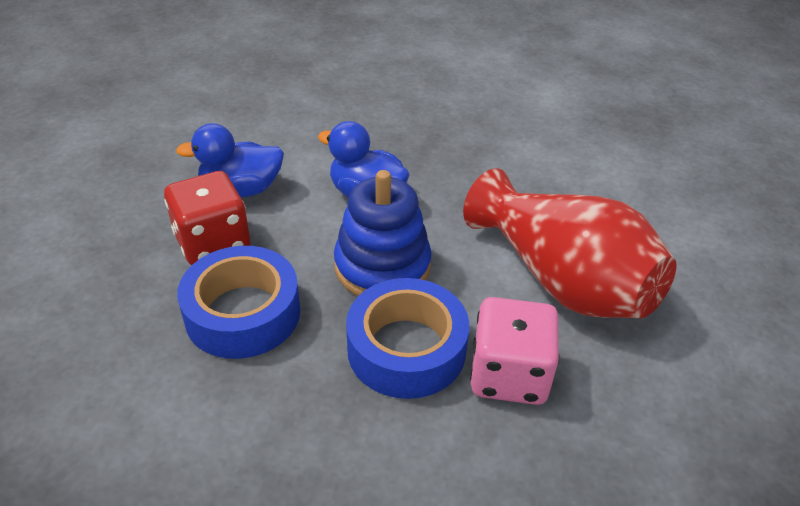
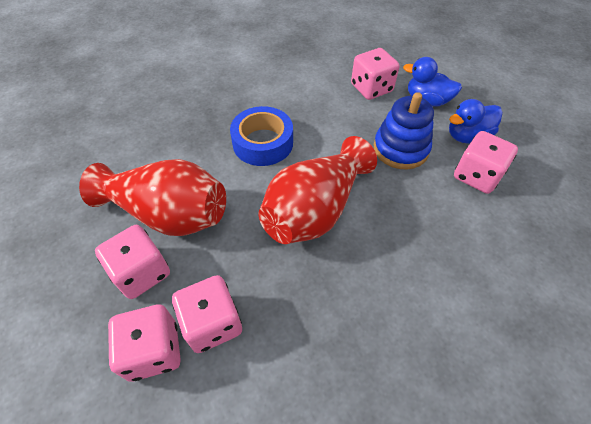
blue tape: 2 -> 1
pink dice: 1 -> 5
red dice: 1 -> 0
red vase: 1 -> 2

